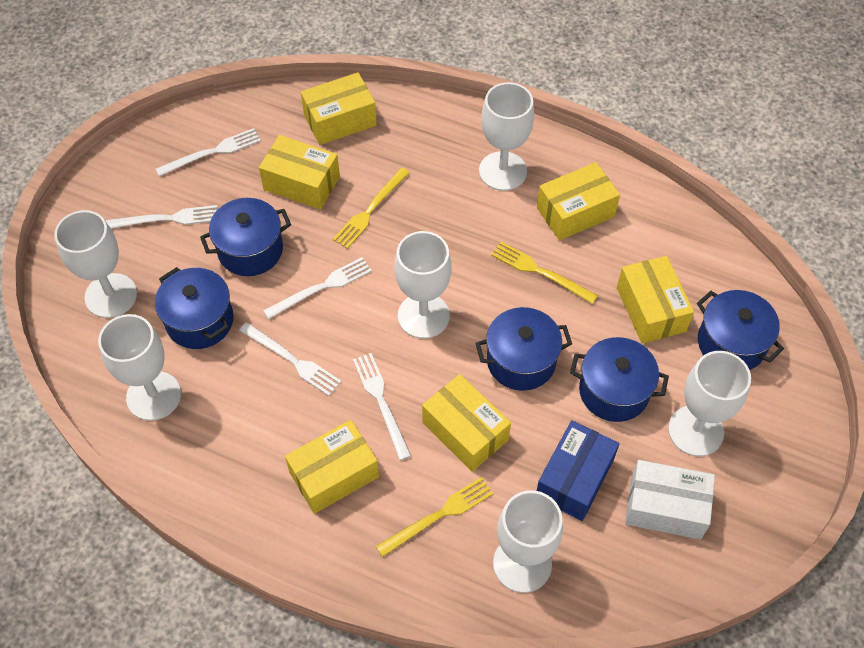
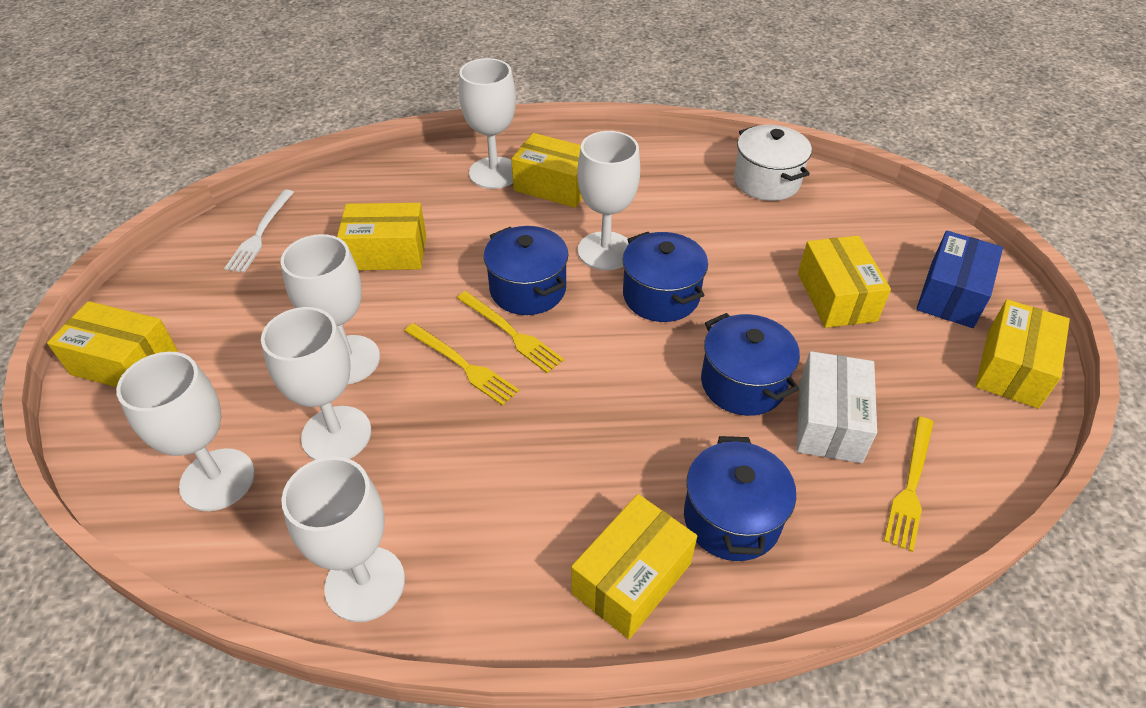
blue pot: 5 -> 4
white fork: 5 -> 1
white pot: 0 -> 1

